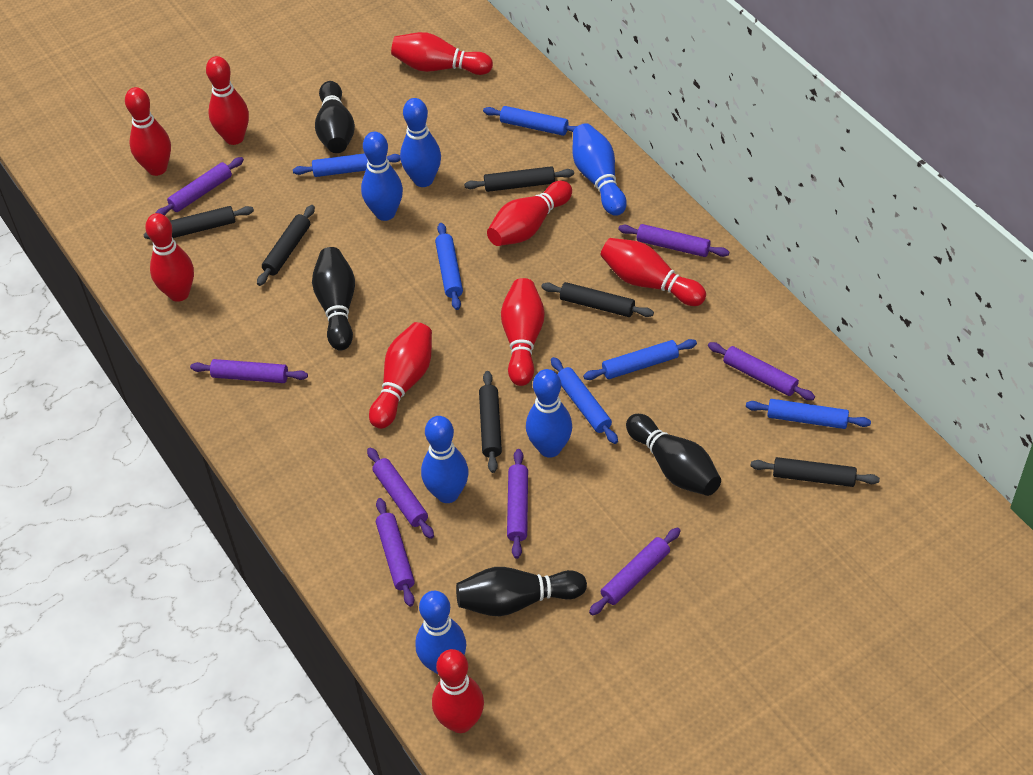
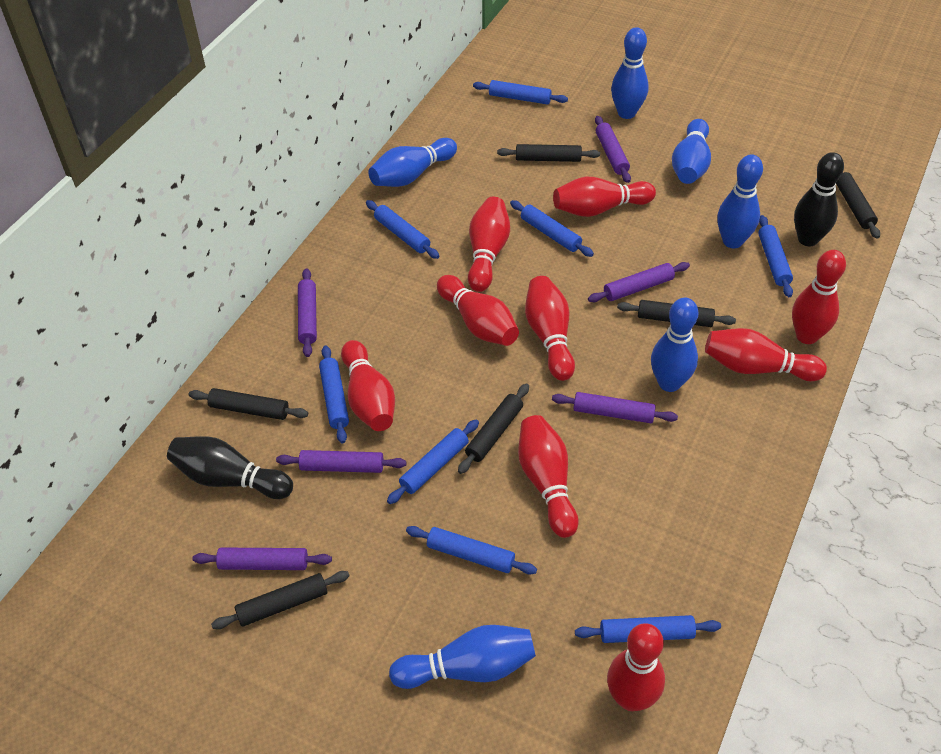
black bowling pin: 4 -> 2
blue rolling pin: 6 -> 8
purple rolling pin: 8 -> 6

